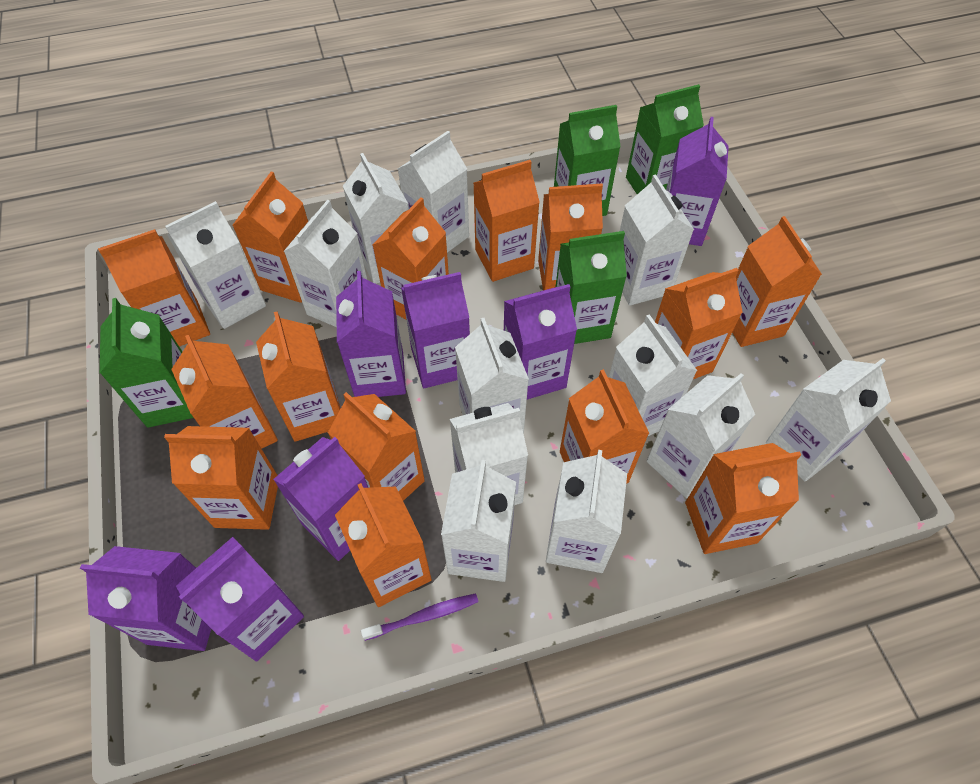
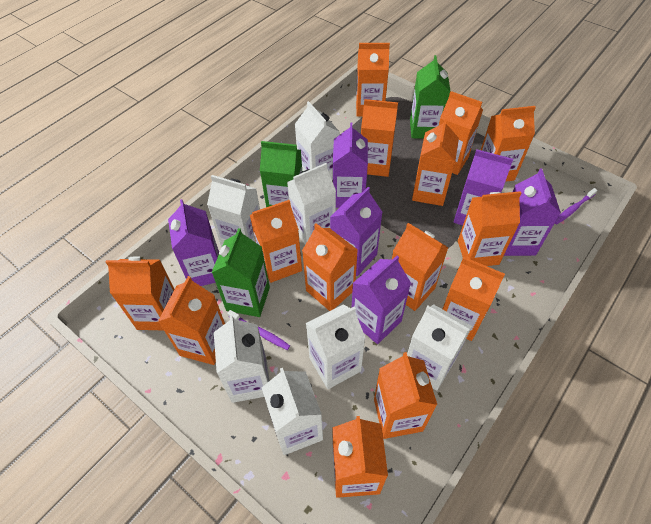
green carton: 4 -> 3
purple carton: 7 -> 6
purple toothbrush: 1 -> 2
white carton: 12 -> 7

